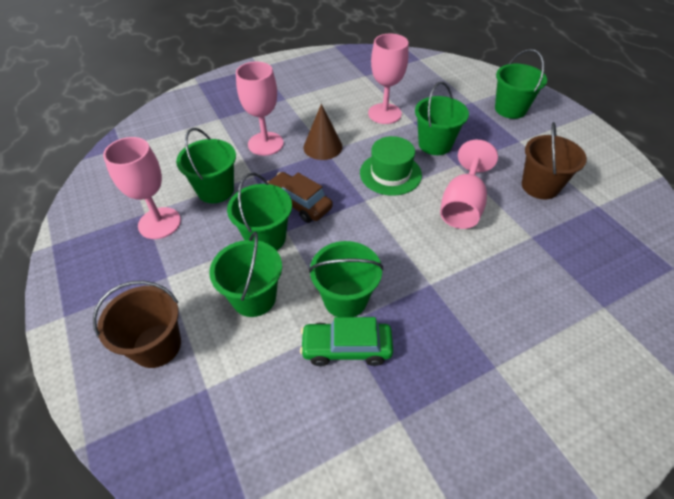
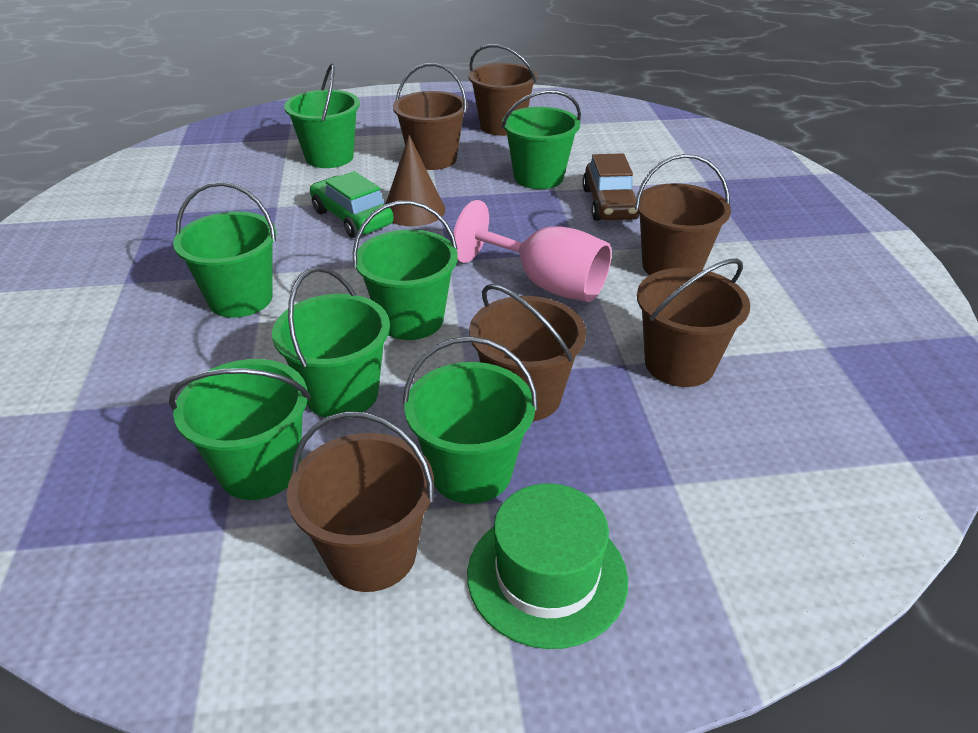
brown bucket: 2 -> 6
green bucket: 6 -> 7
pink goblet: 4 -> 1

